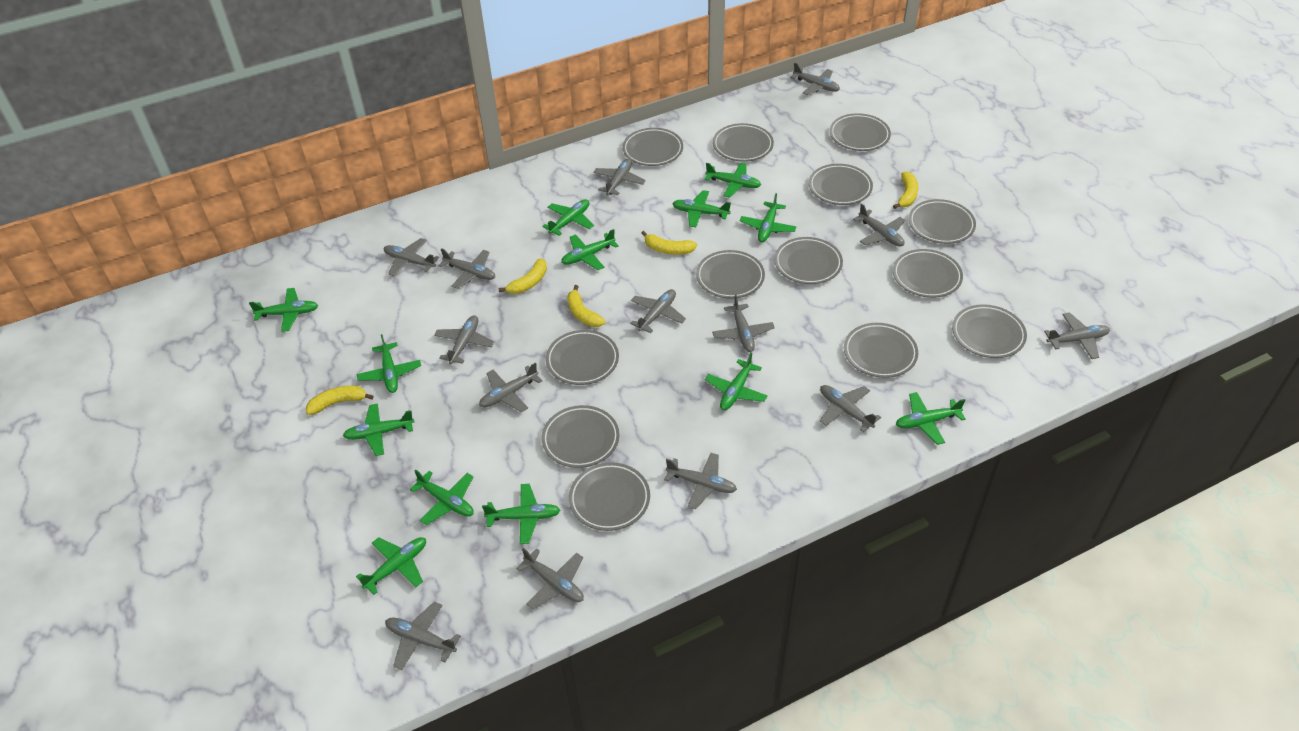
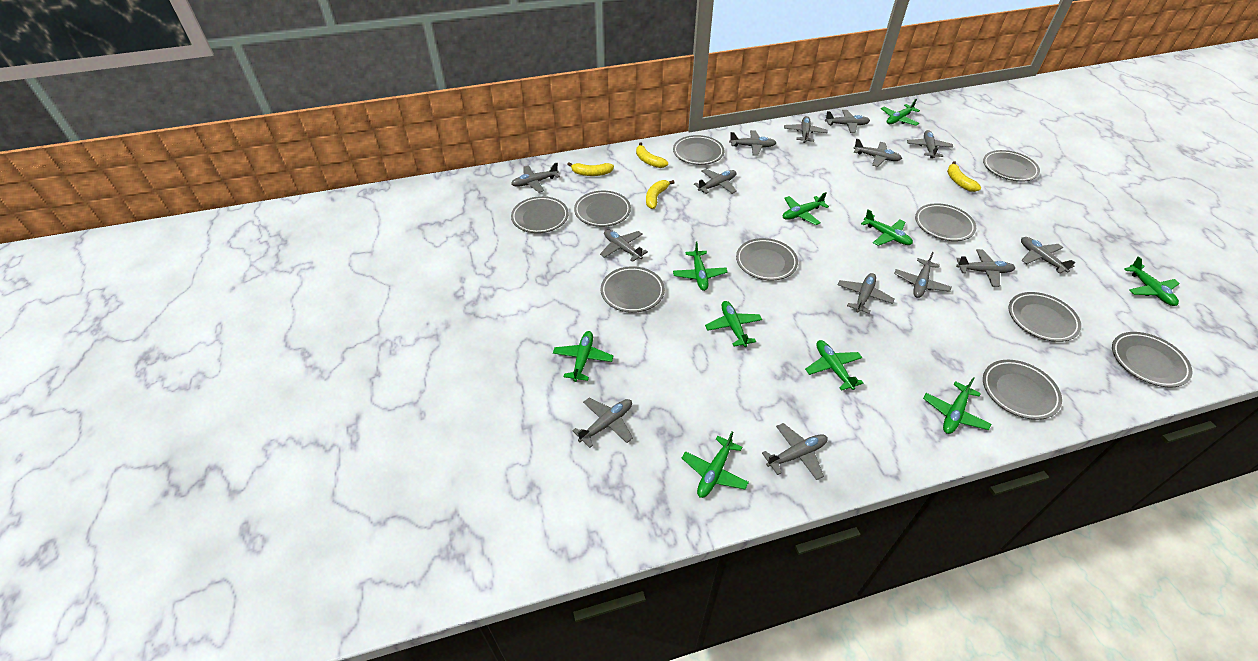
green plane: 13 -> 10
grey plate: 13 -> 10
yellow banana: 5 -> 4

